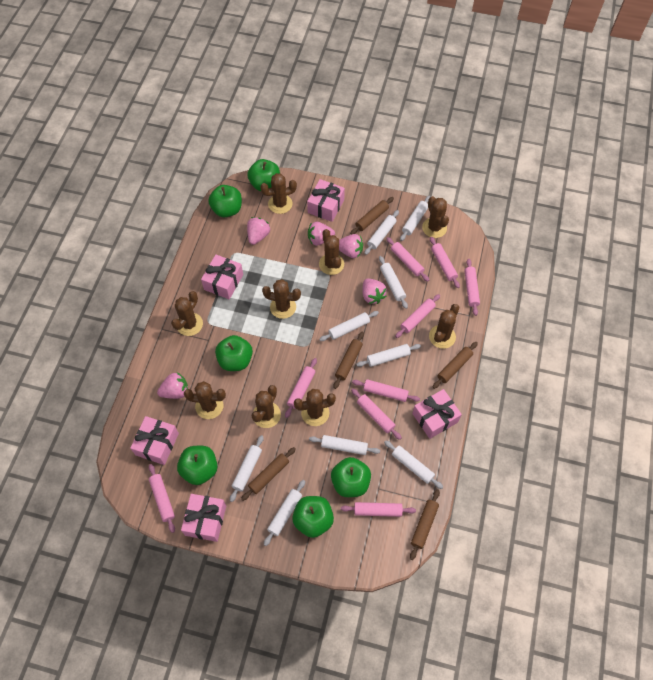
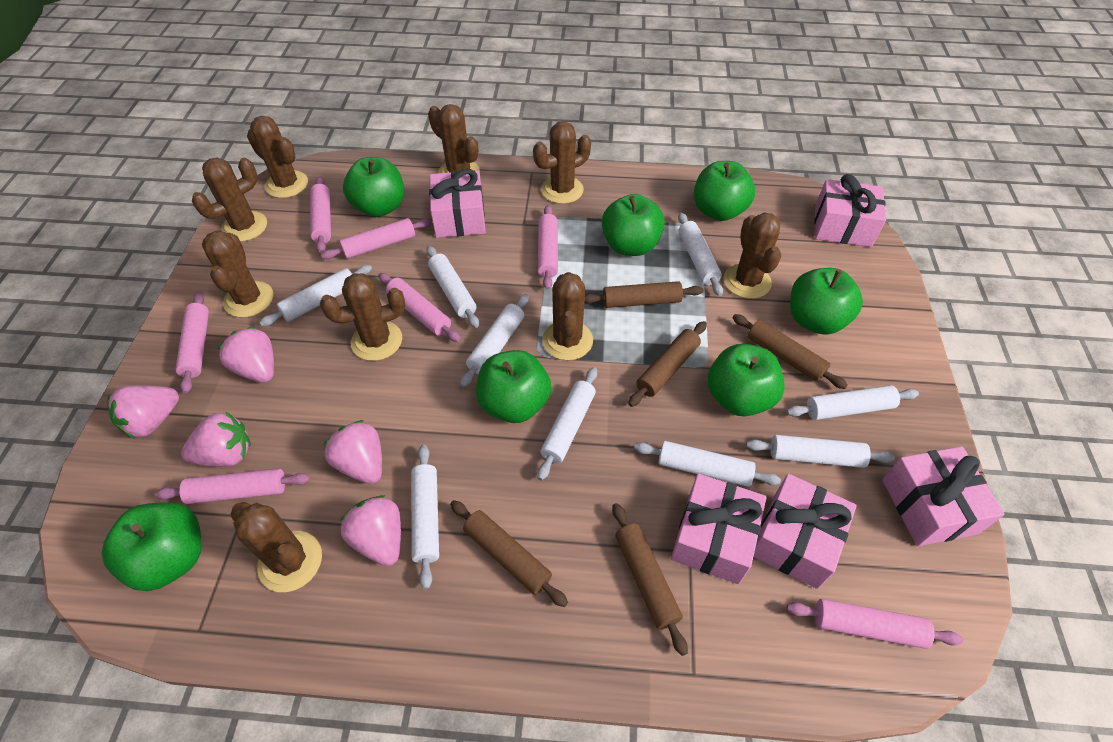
green apple: 6 -> 7
pink rolling pin: 9 -> 7

